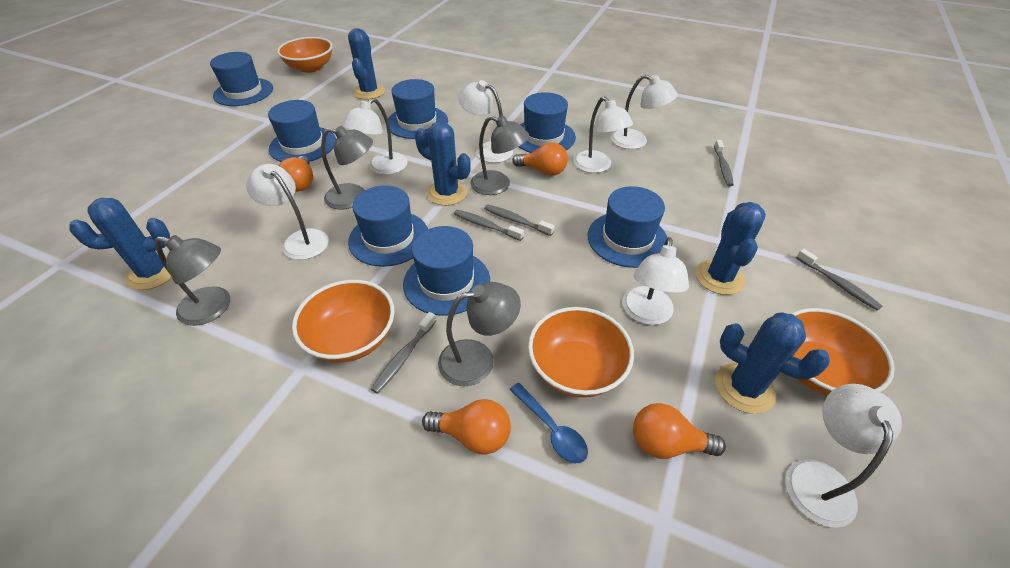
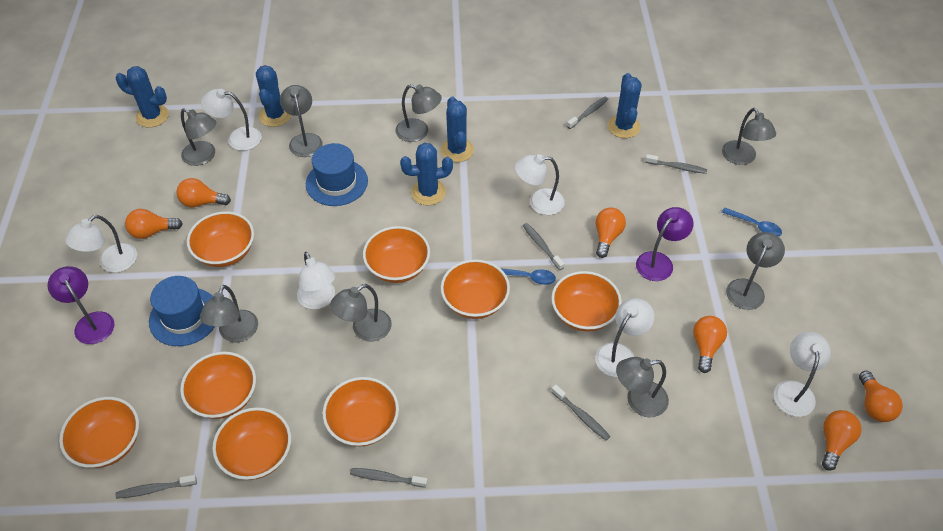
blue hat: 7 -> 2
blue spoon: 1 -> 2
grey lamp: 4 -> 8
grey toothbrush: 5 -> 6
orange bowl: 4 -> 8
orange light bulb: 4 -> 6
purple lamp: 0 -> 2
white lamp: 7 -> 6

